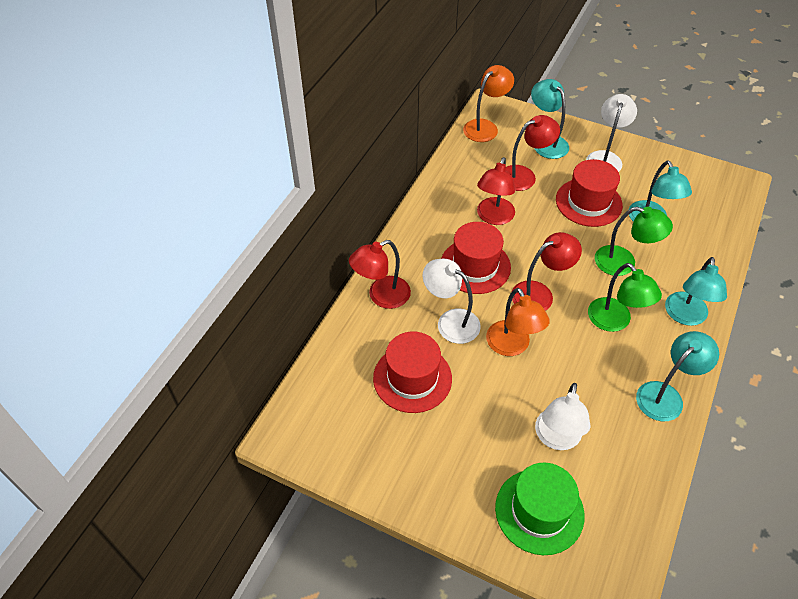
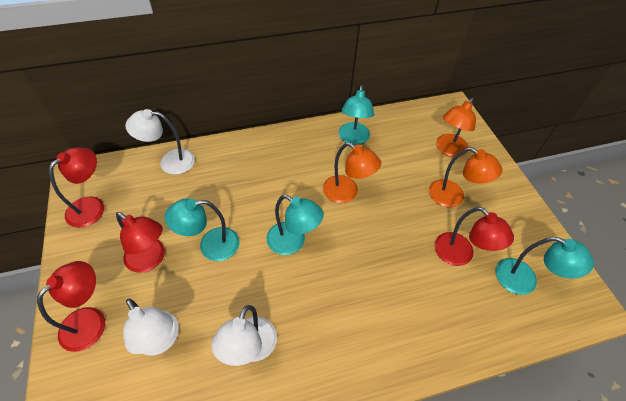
green hat: 1 -> 0
green lamp: 2 -> 0
orange lamp: 2 -> 3
red hat: 3 -> 0

